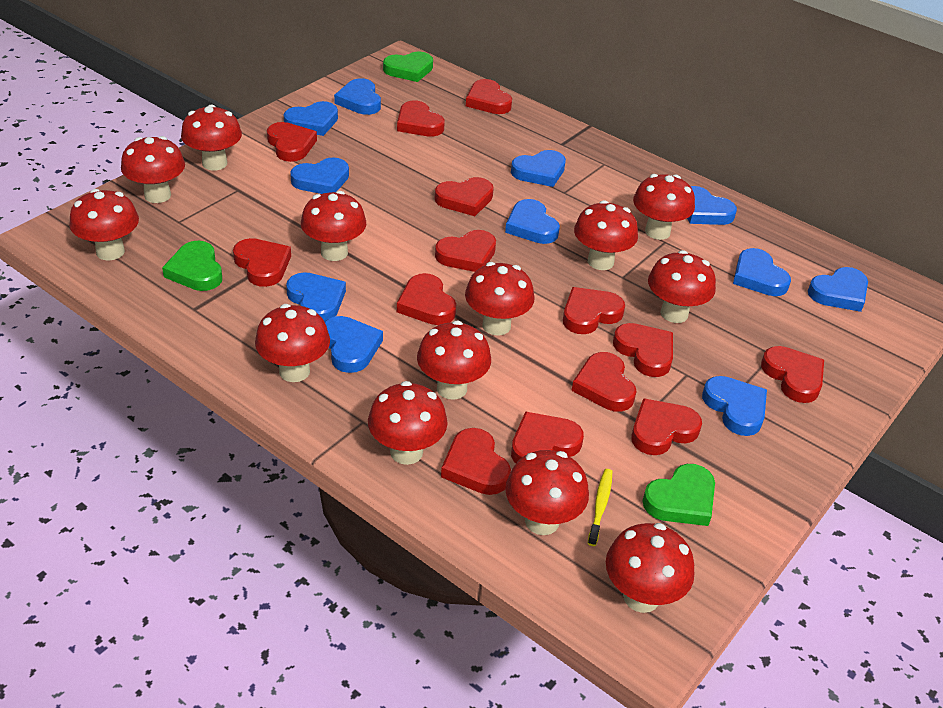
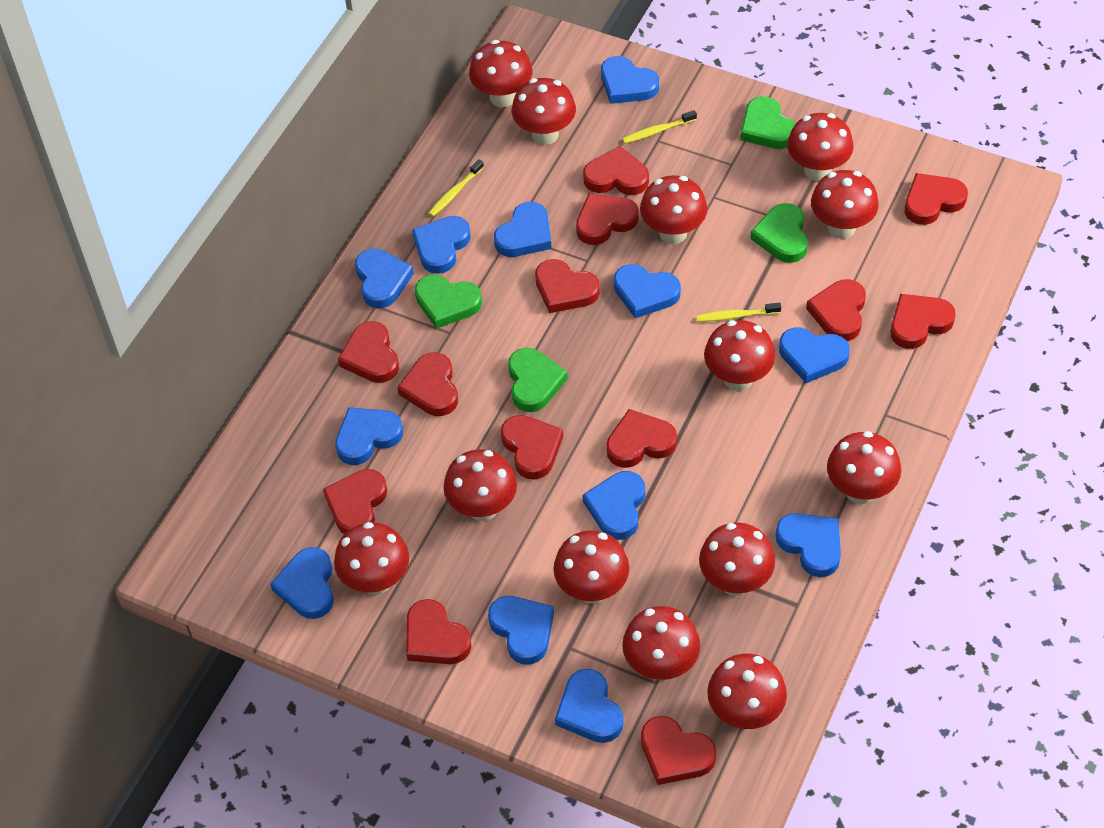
blue heart: 11 -> 12
green heart: 3 -> 4
red heart: 14 -> 13
yellow toothbrush: 1 -> 3

